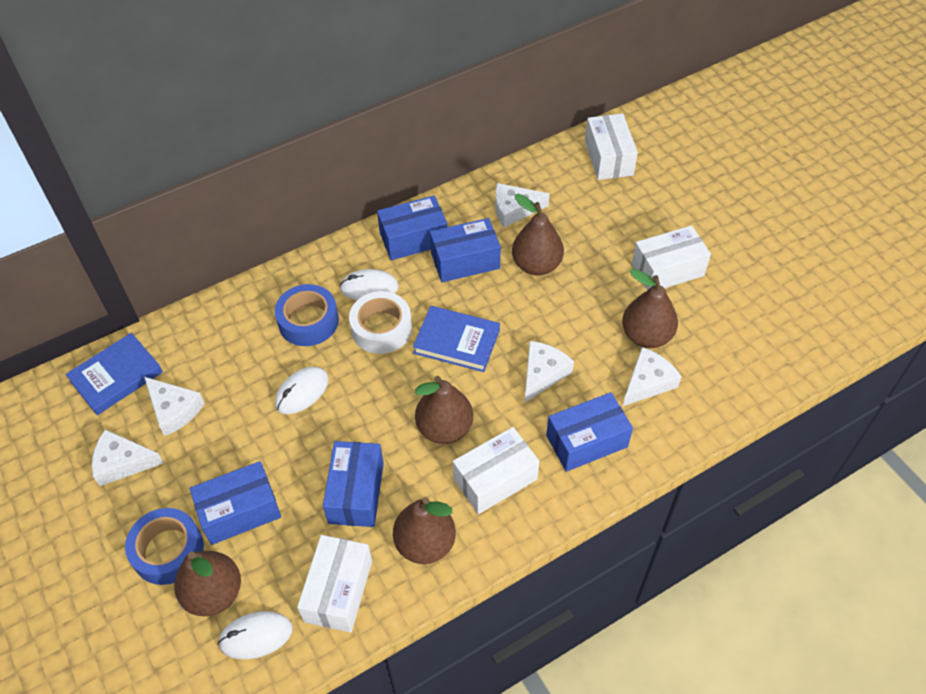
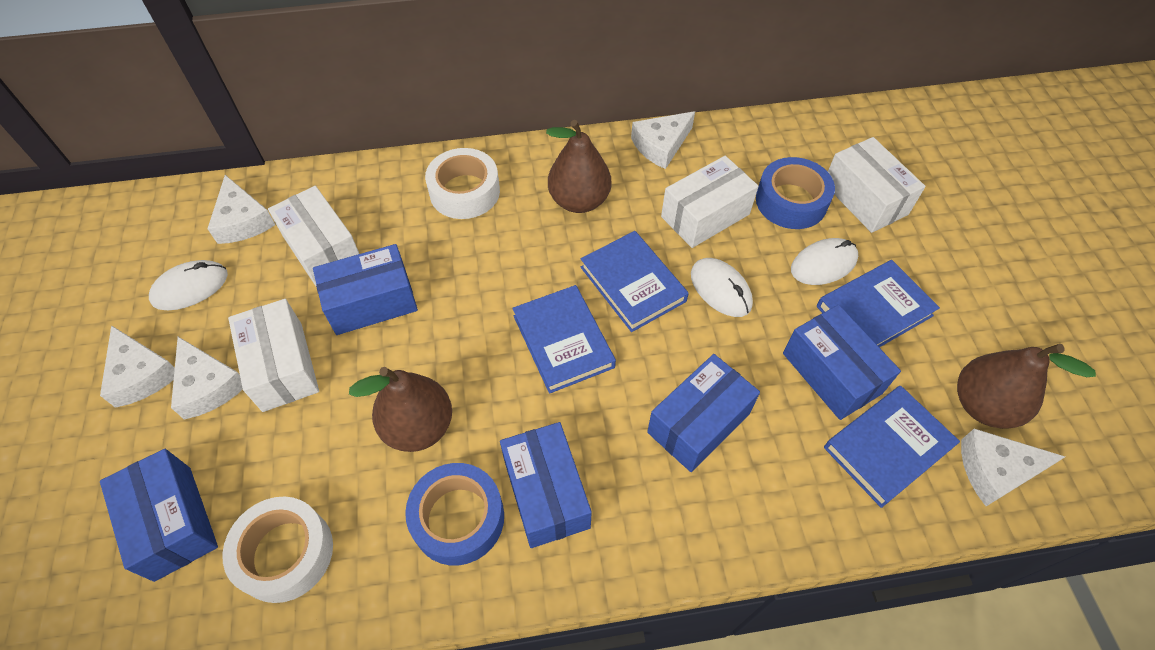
blue book: 2 -> 4
brown pear: 5 -> 3
white tape: 1 -> 2

